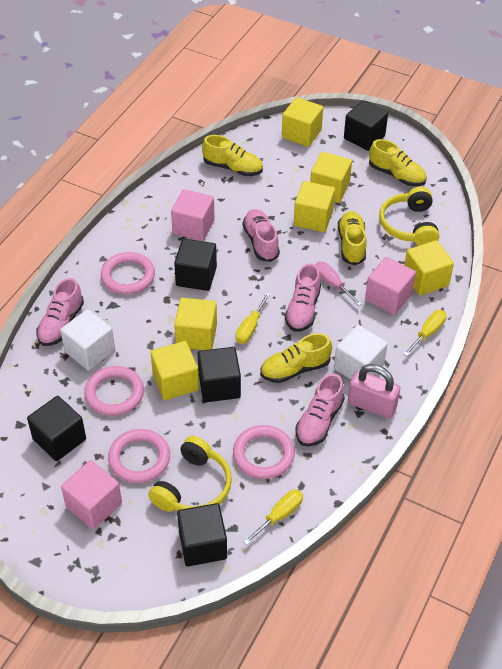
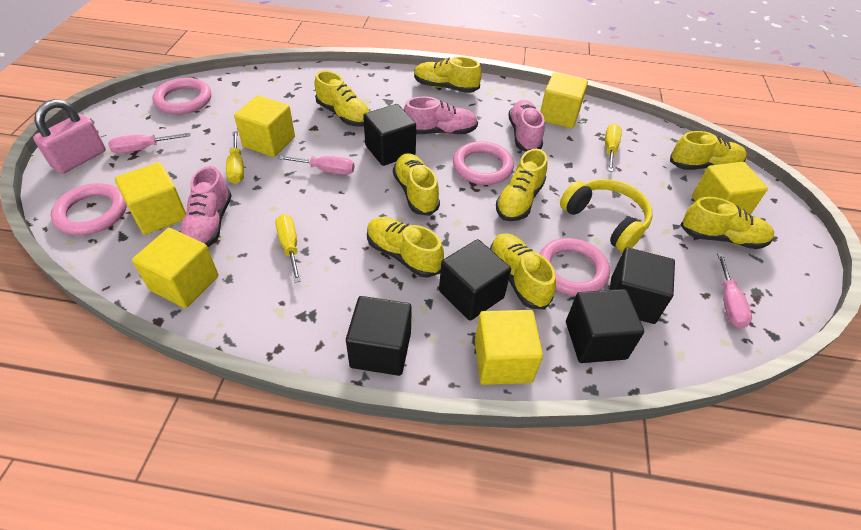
pink cube: 3 -> 0
pink screwdriver: 1 -> 3
pink shoe: 4 -> 3
white cube: 2 -> 0
yellow headphones: 2 -> 1
yellow shoe: 4 -> 8

